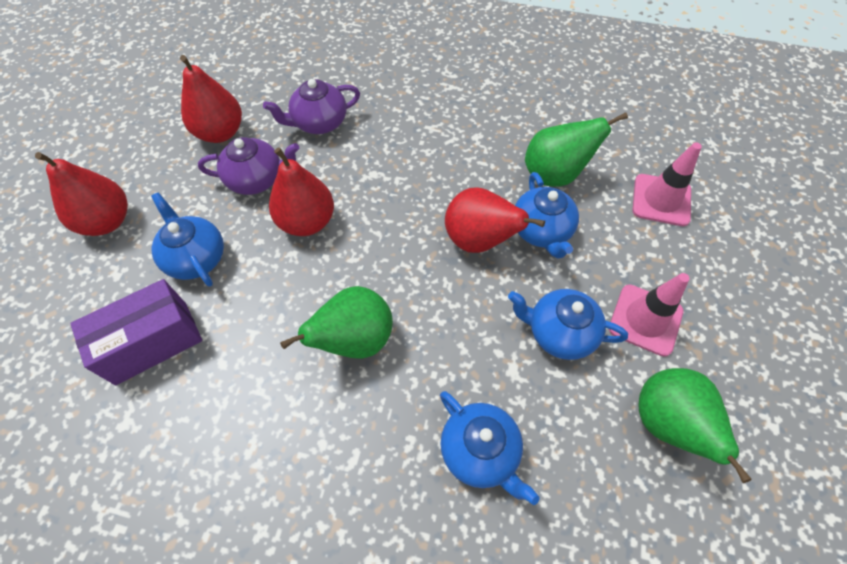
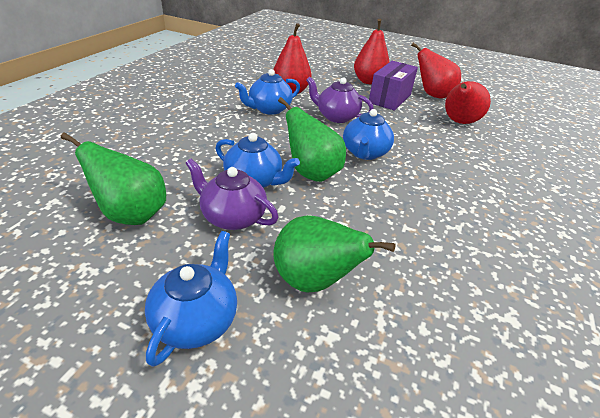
pink traffic cone: 2 -> 0

